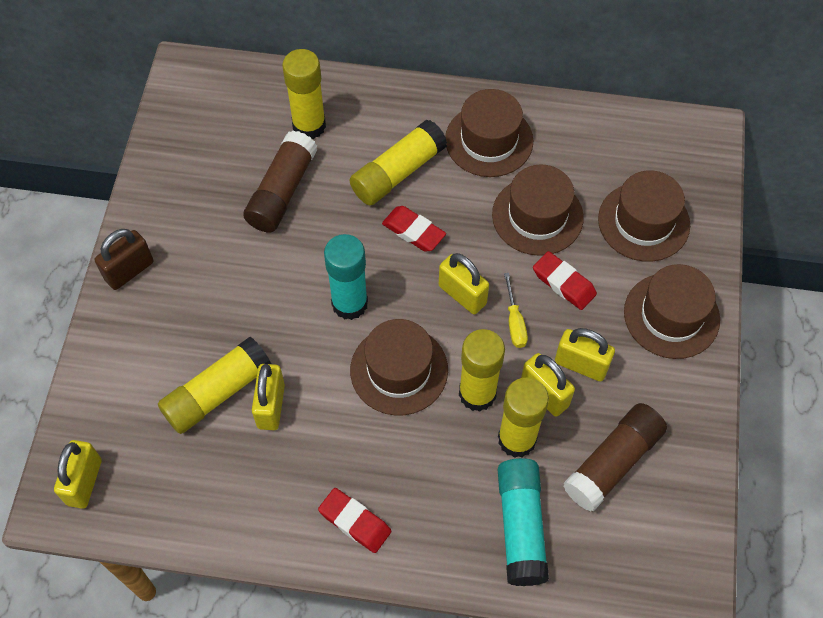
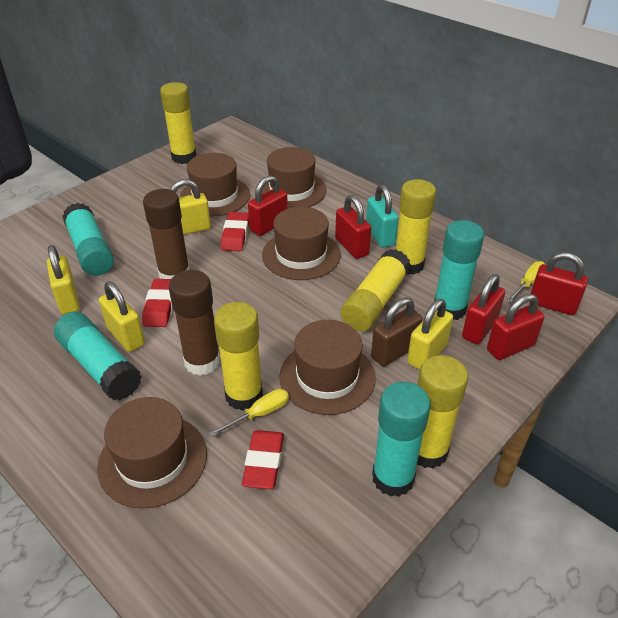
red padlock: 0 -> 5
turquoise glue stick: 2 -> 4
turquoise padlock: 0 -> 1
yellow padlock: 5 -> 4
yellow screwdriver: 1 -> 2

